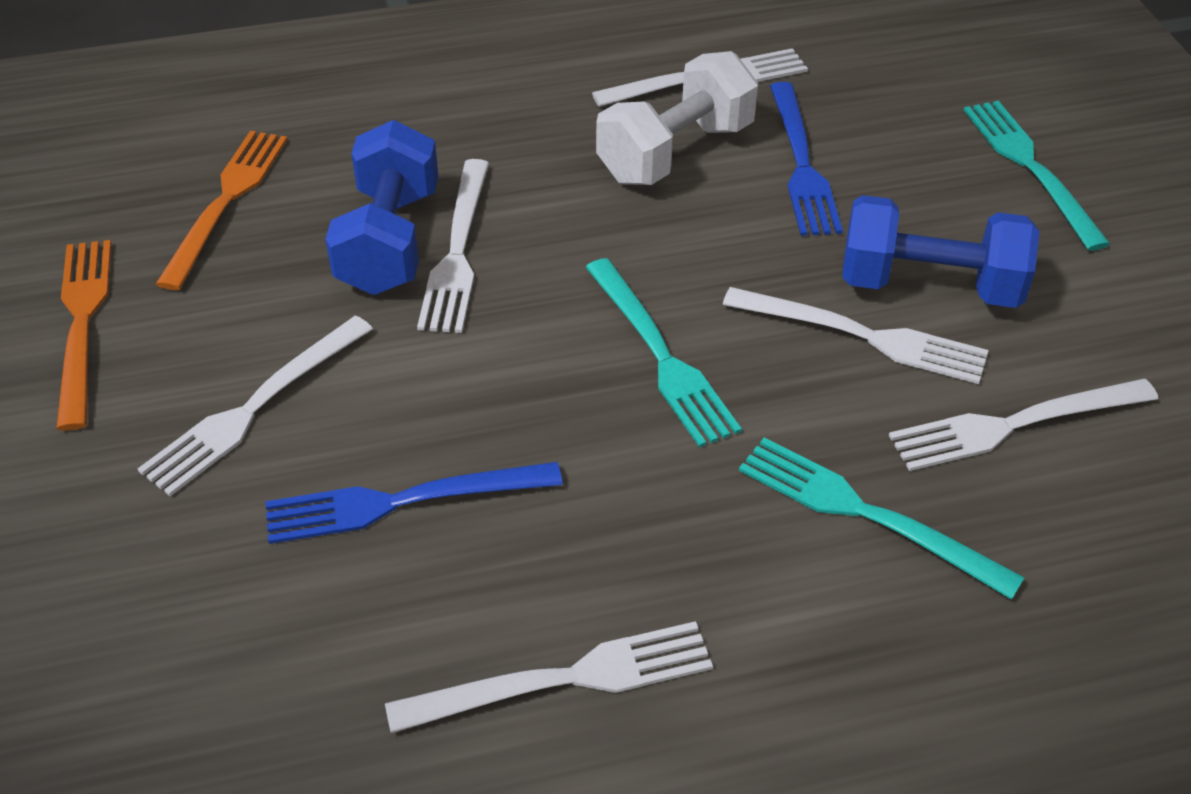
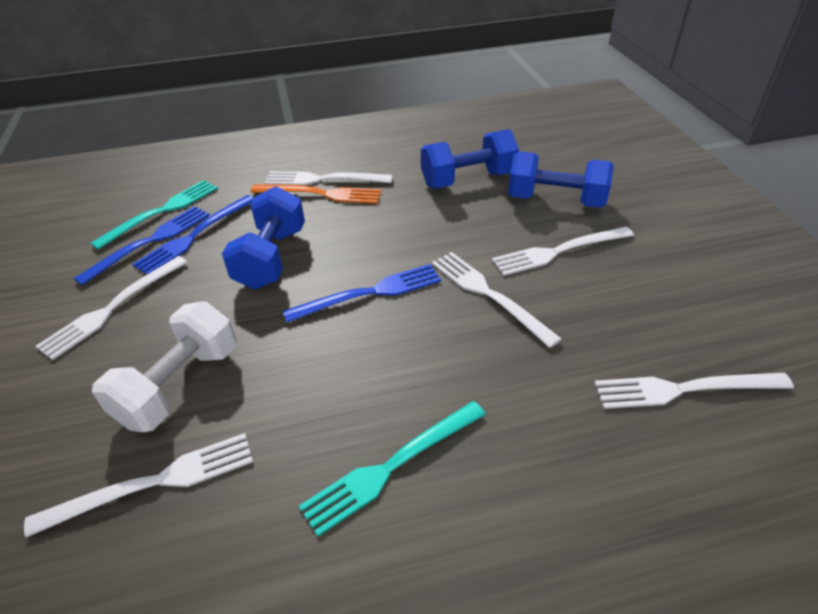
blue dumbbell: 2 -> 3
blue fork: 2 -> 3
orange fork: 2 -> 1
turquoise fork: 3 -> 2

